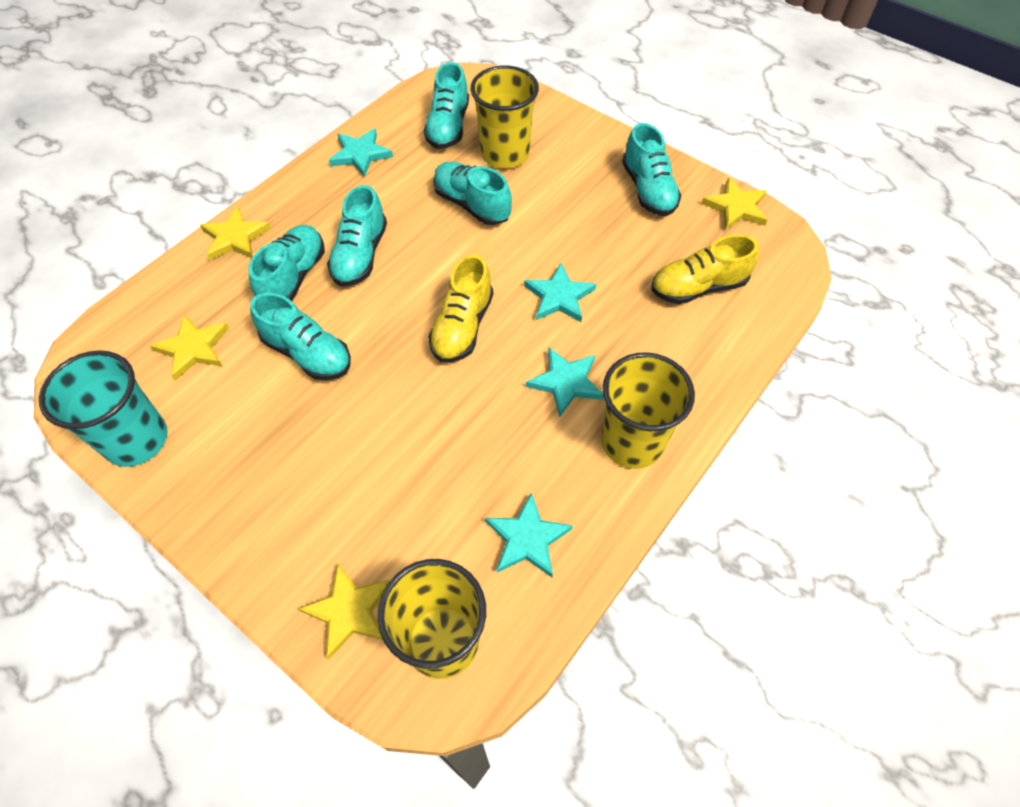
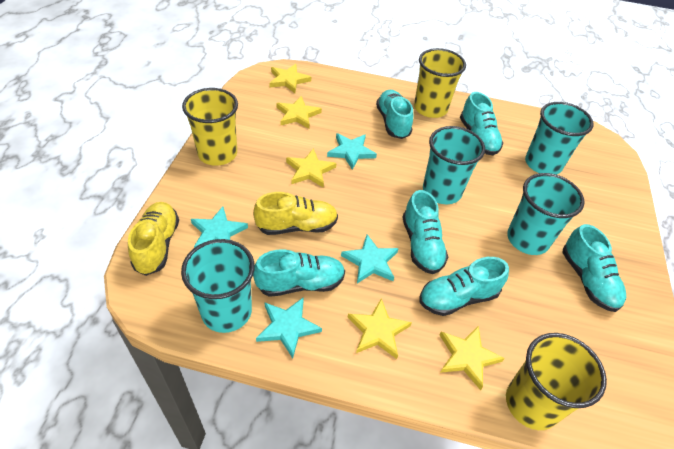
turquoise cup: 1 -> 4
yellow star: 4 -> 5

